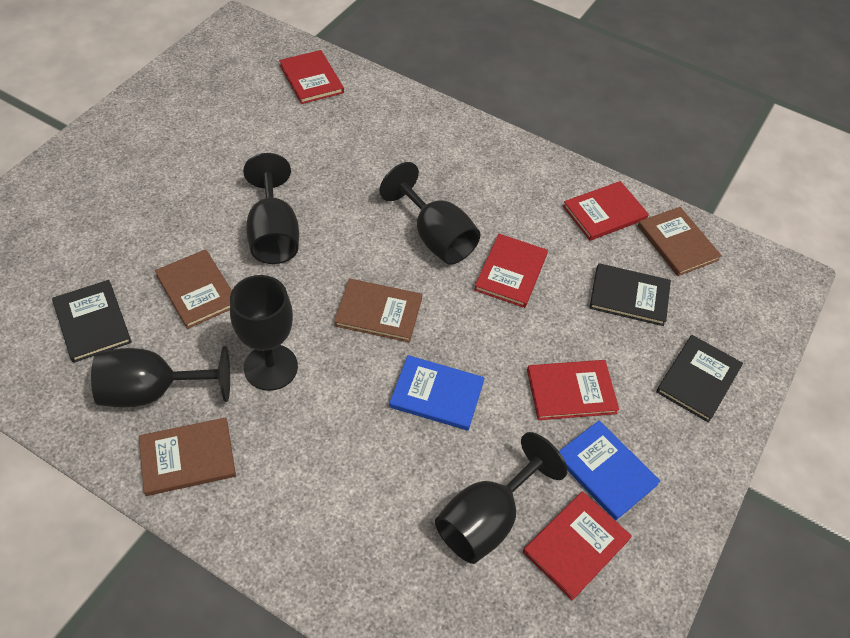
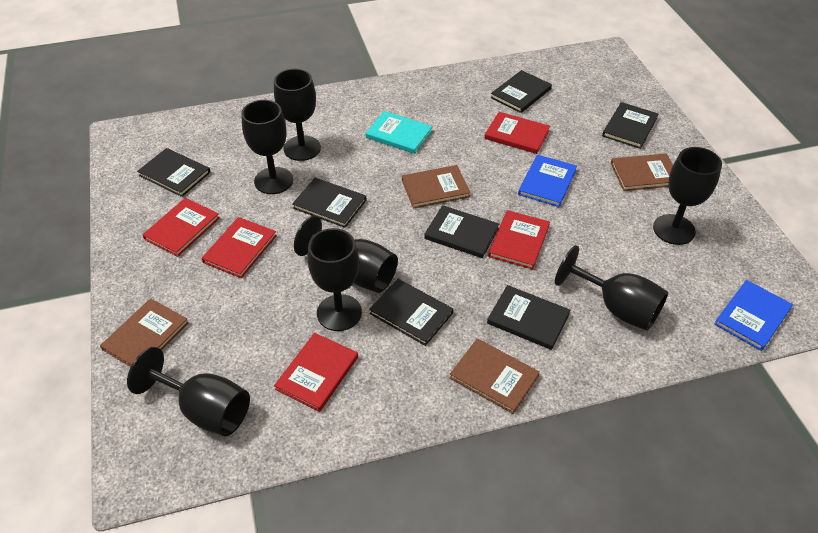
black book: 3 -> 7
black goblet: 5 -> 7
turquoise book: 0 -> 1

